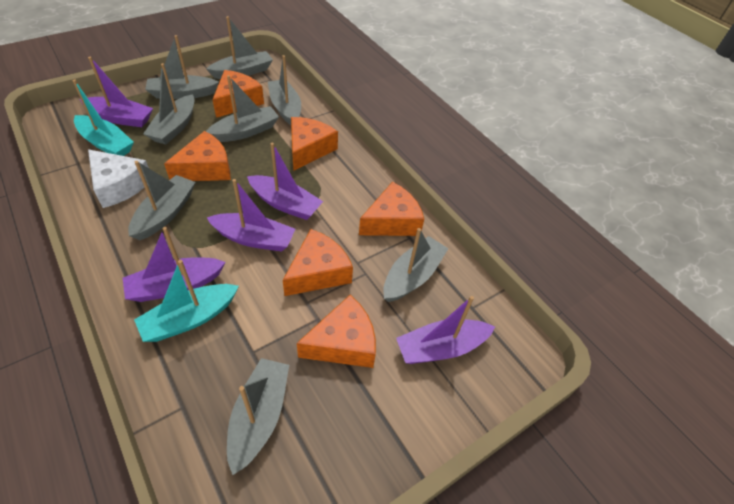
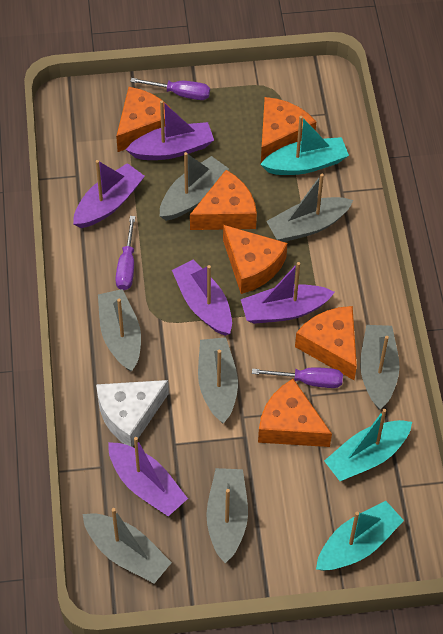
grey boat: 8 -> 7
purple screwdriver: 0 -> 3
turquoise boat: 2 -> 3

